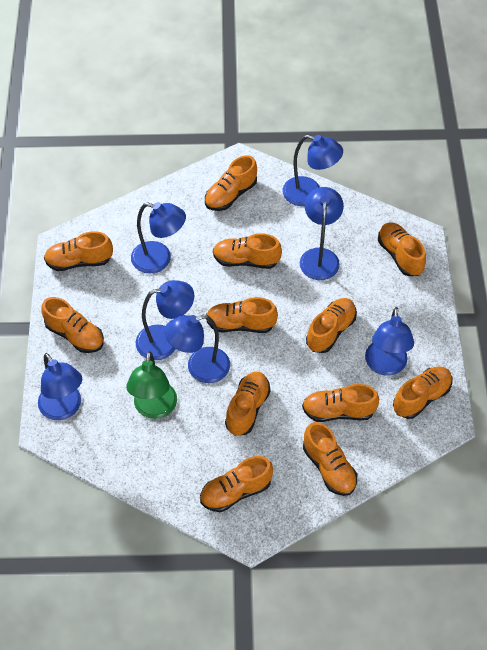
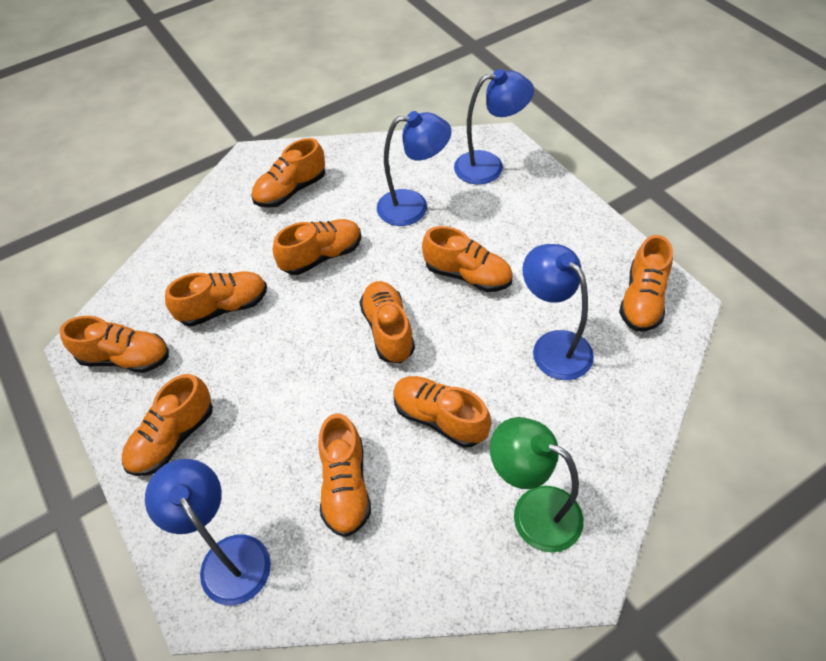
blue lamp: 7 -> 4
orange shoe: 12 -> 10

